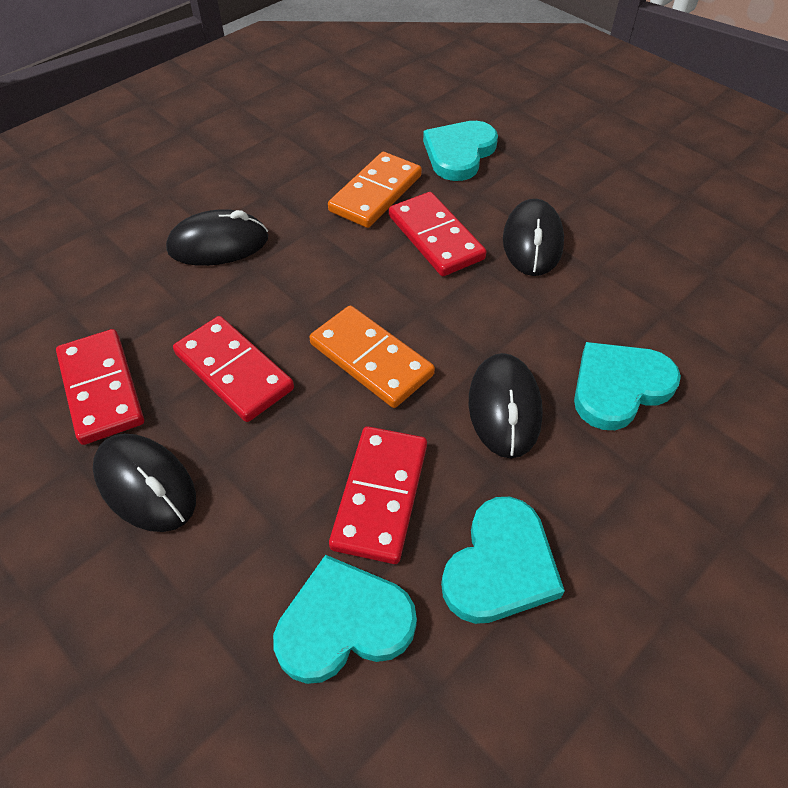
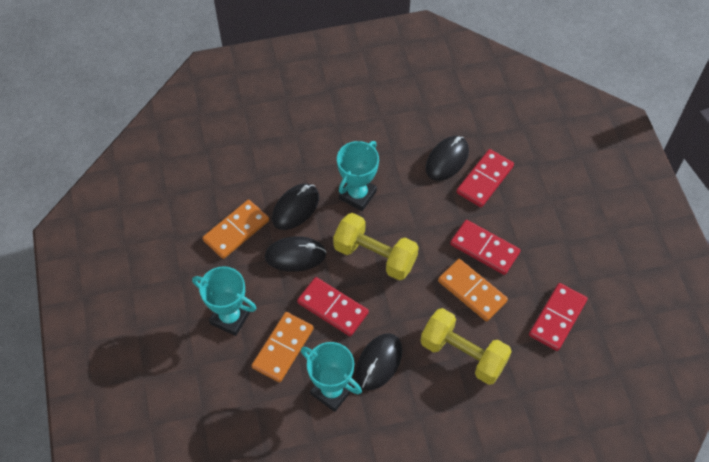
orange domino: 2 -> 3
turquoise heart: 4 -> 0
turquoise trophy: 0 -> 3
yellow dumbbell: 0 -> 2

